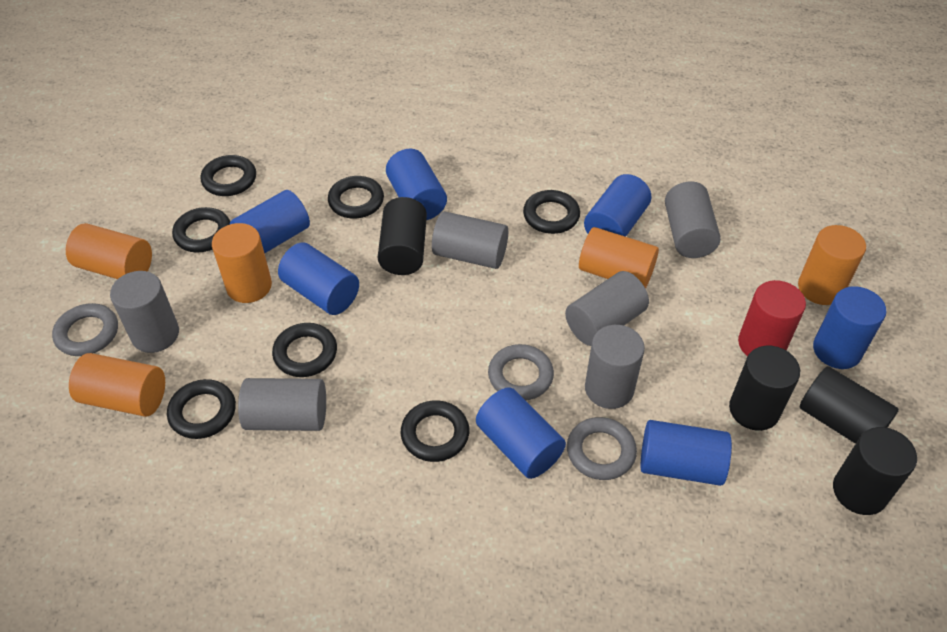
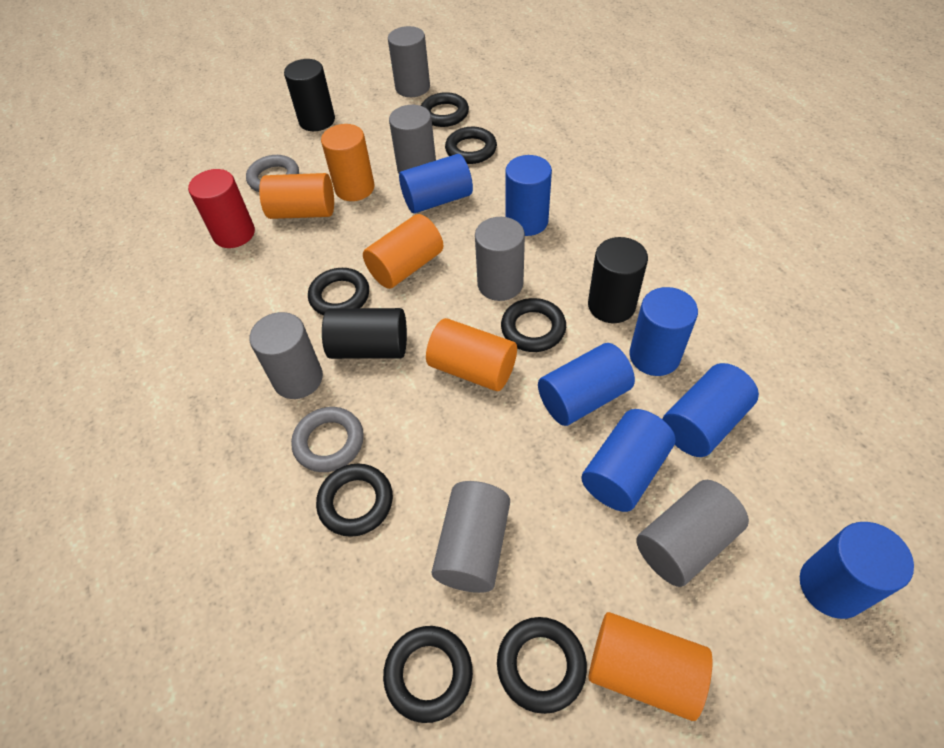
black cylinder: 4 -> 3
grey ring: 3 -> 2

